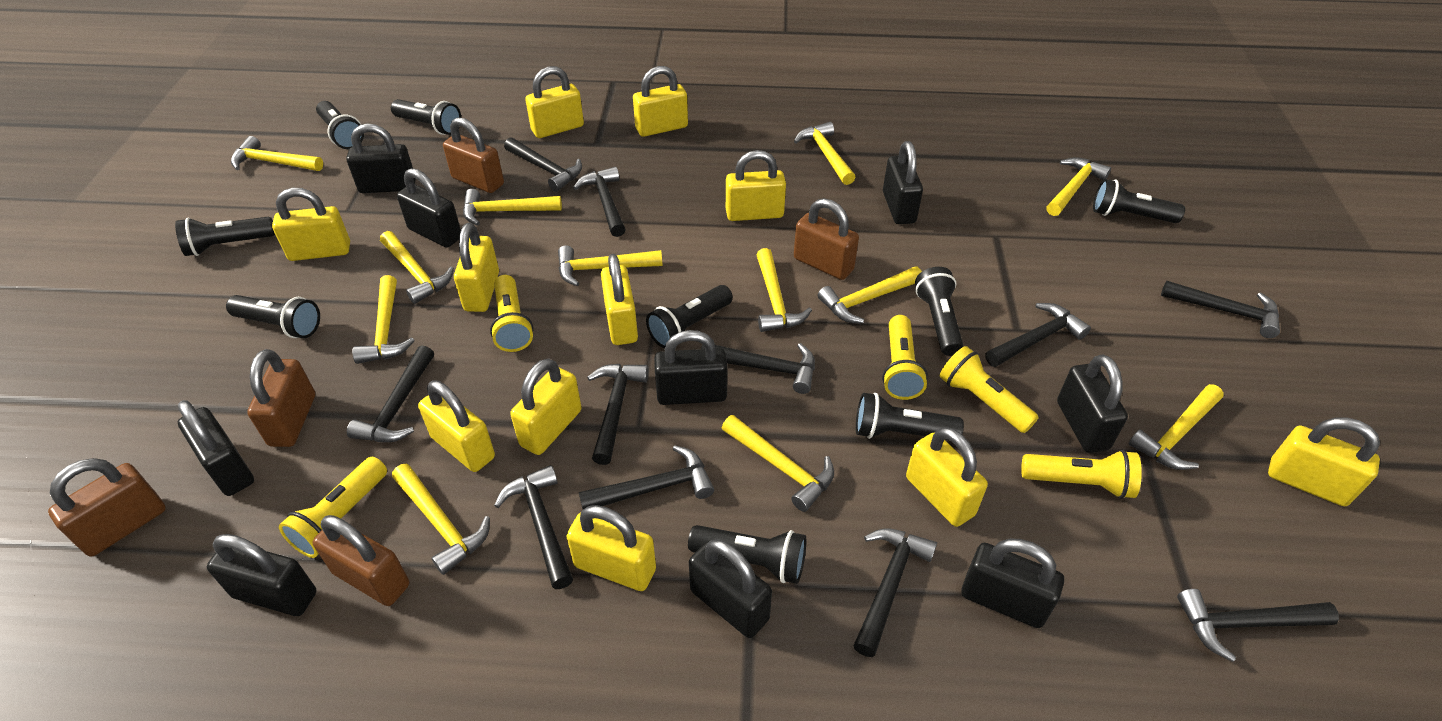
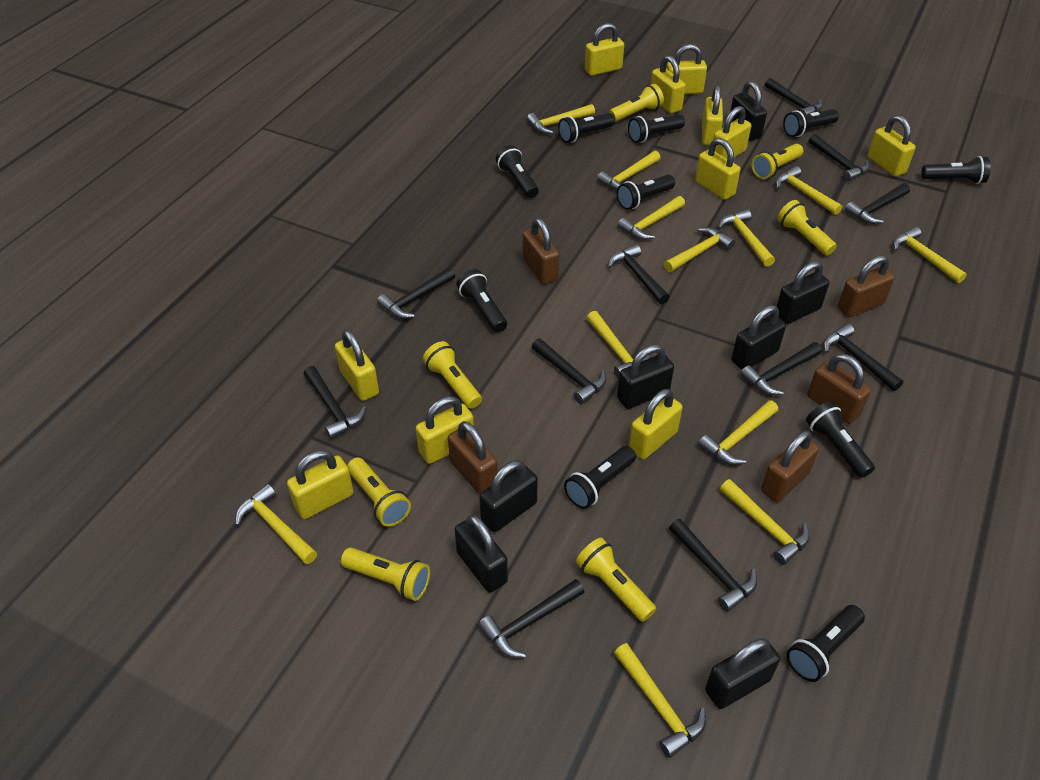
black flashlight: 9 -> 10
black padlock: 9 -> 7
yellow flashlight: 5 -> 7

